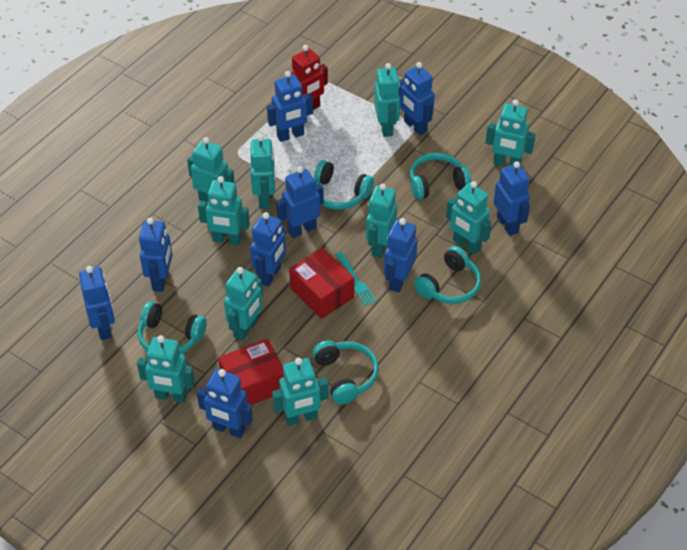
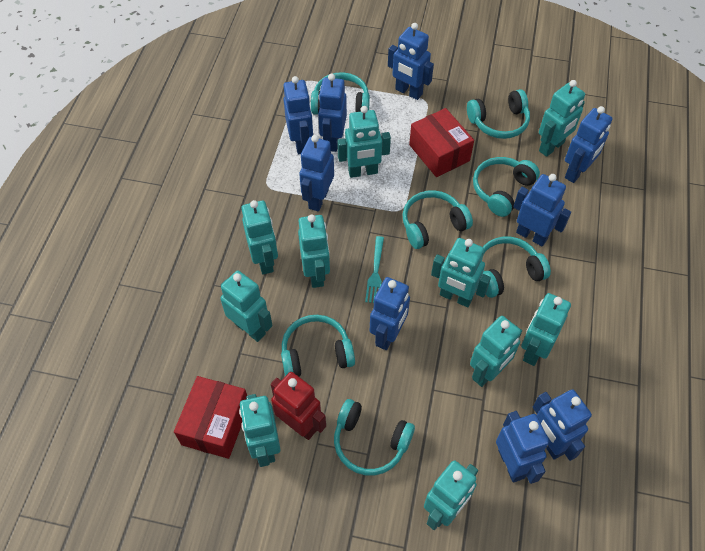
turquoise headphones: 5 -> 7

